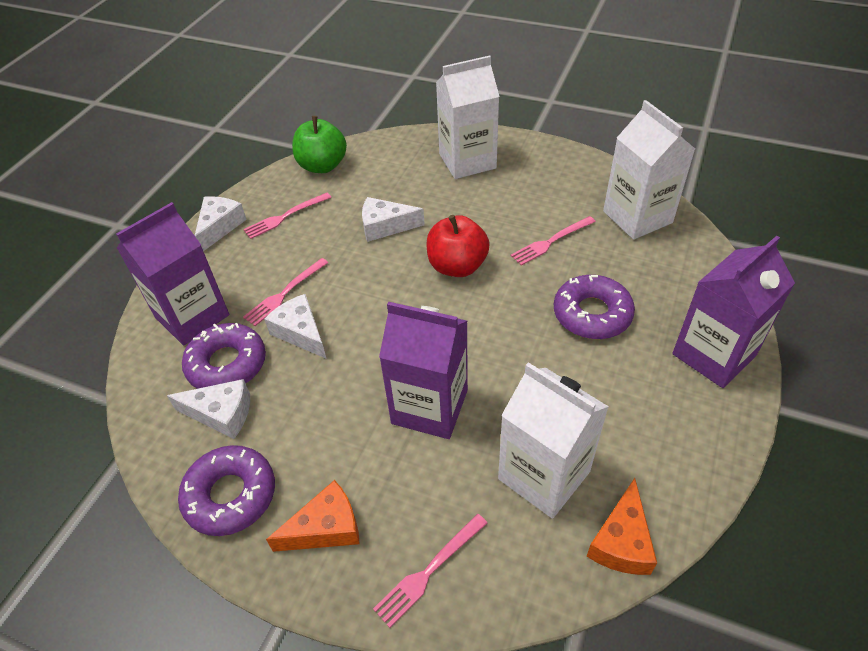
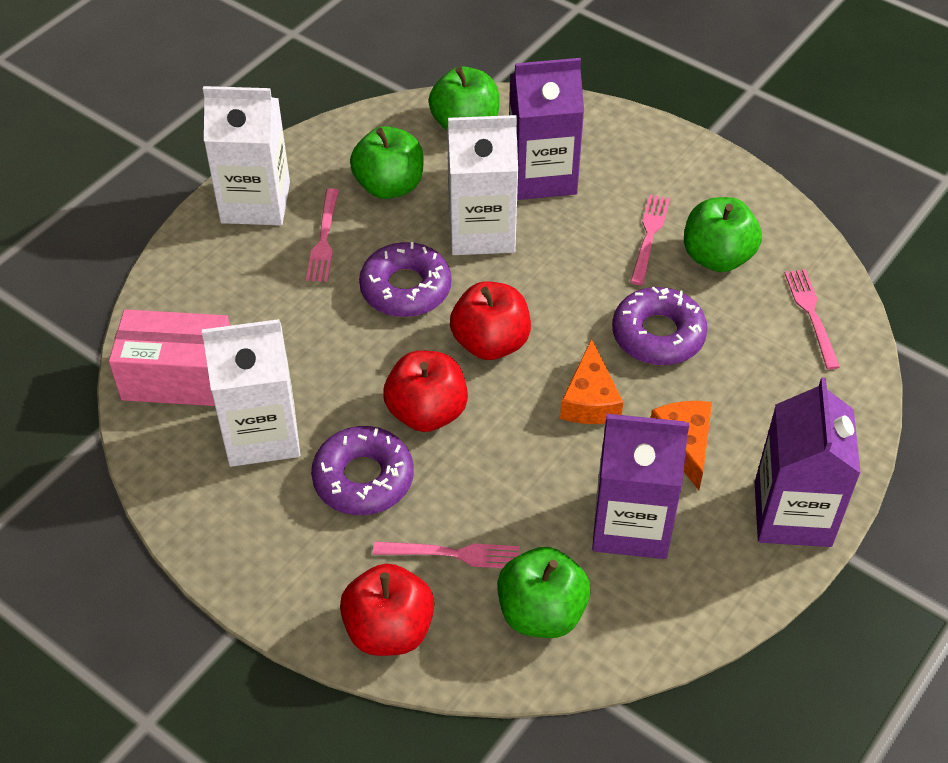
green apple: 1 -> 4
pink box: 0 -> 1
red apple: 1 -> 3
white cheese: 4 -> 0

